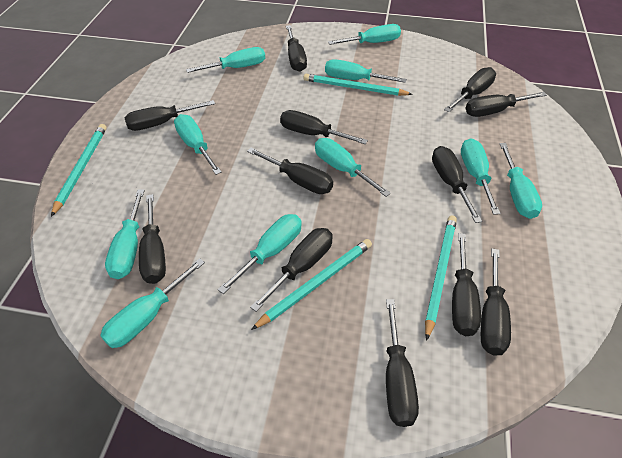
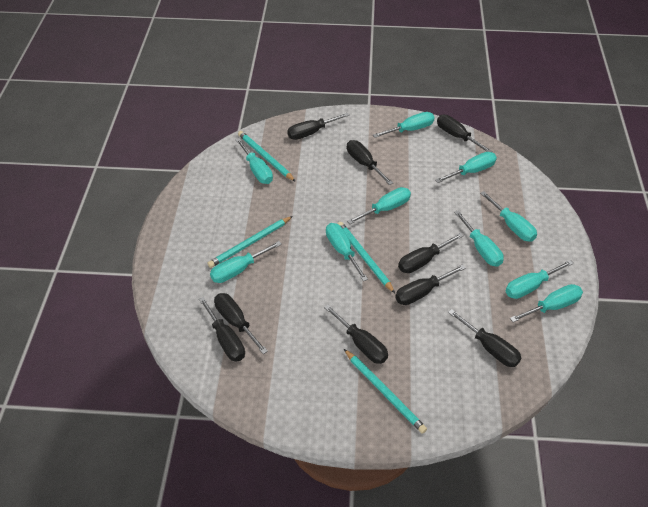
black screwdriver: 12 -> 9

